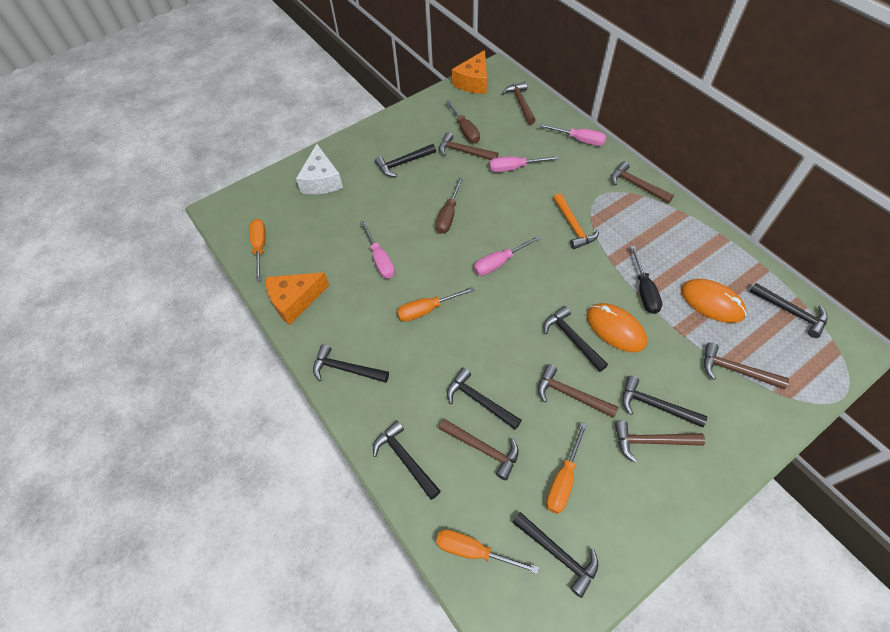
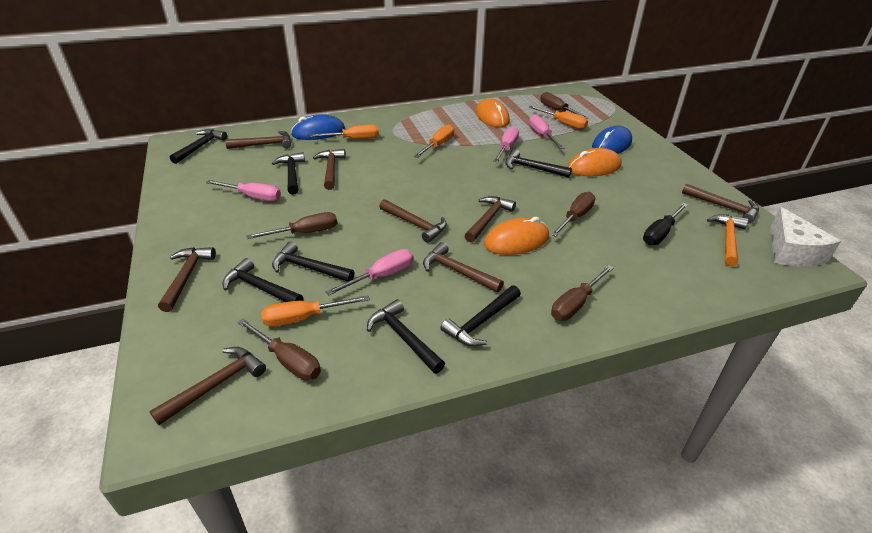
black hammer: 8 -> 7
blue mouse: 0 -> 2
brown hammer: 7 -> 8
brown screwdriver: 2 -> 5
orange cheese: 2 -> 0
orange mouse: 2 -> 3

